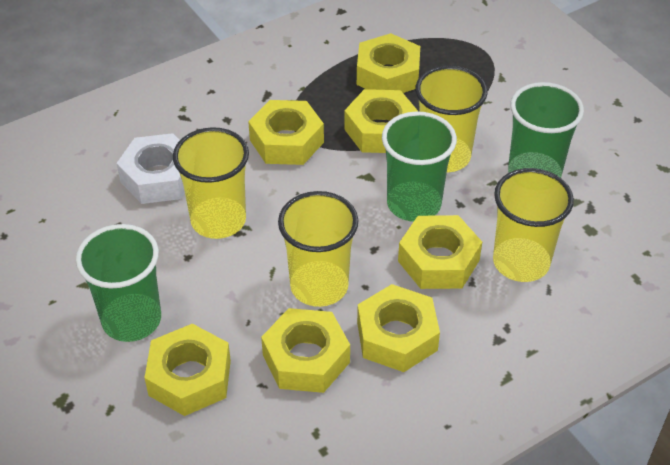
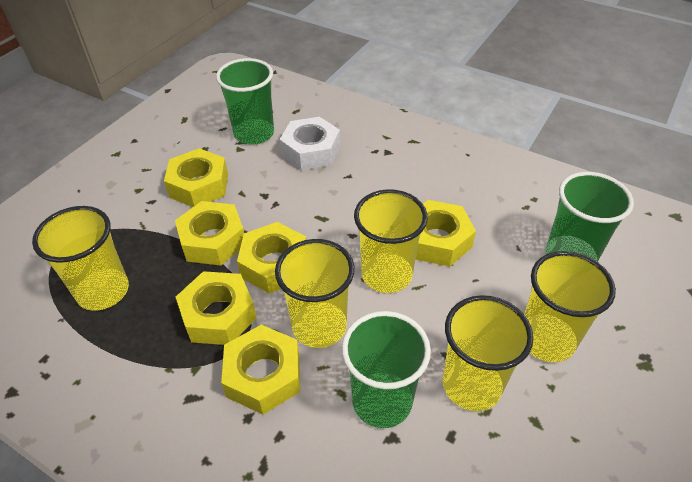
yellow cup: 4 -> 5
yellow nut: 7 -> 6

